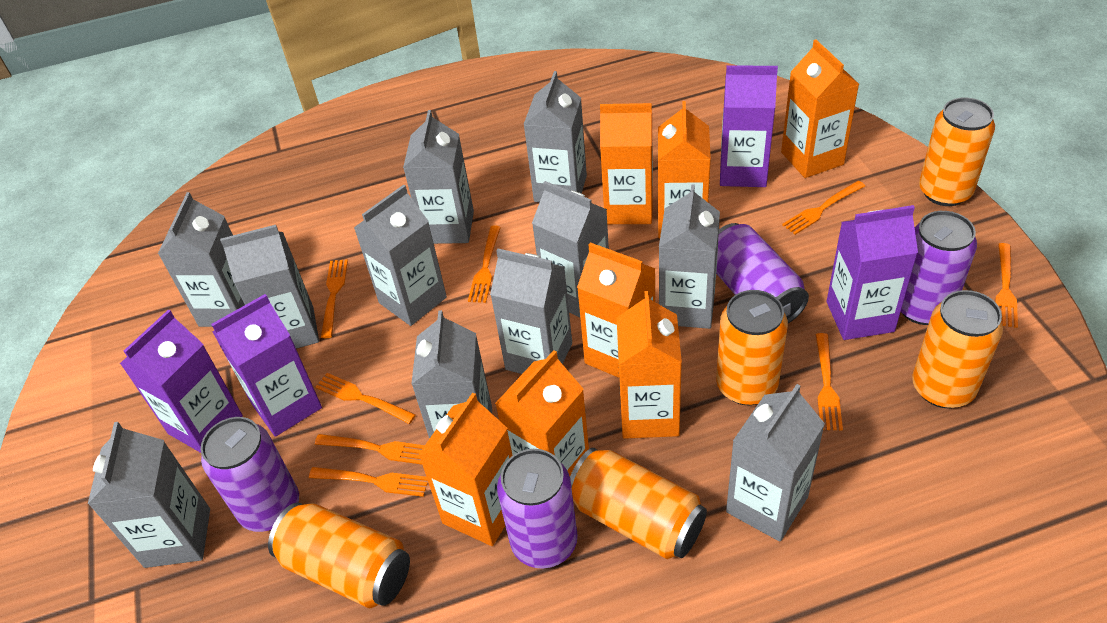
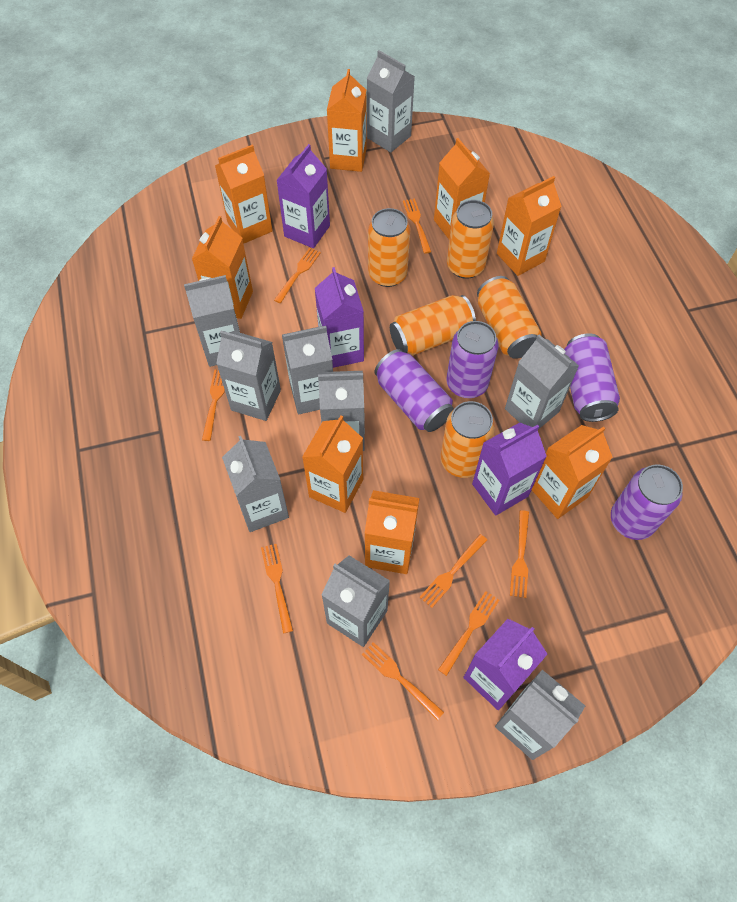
grey carton: 11 -> 9
orange carton: 7 -> 8

